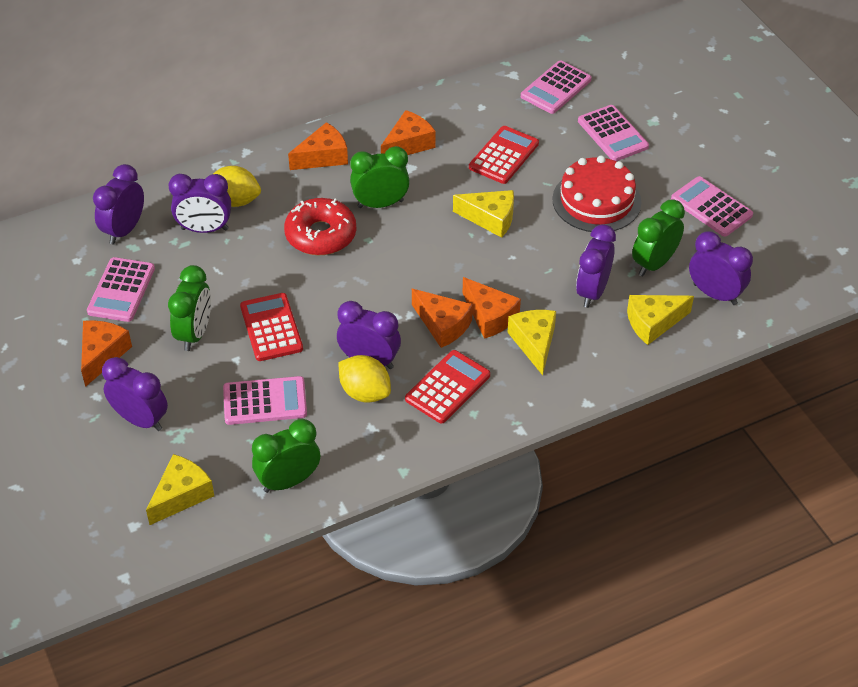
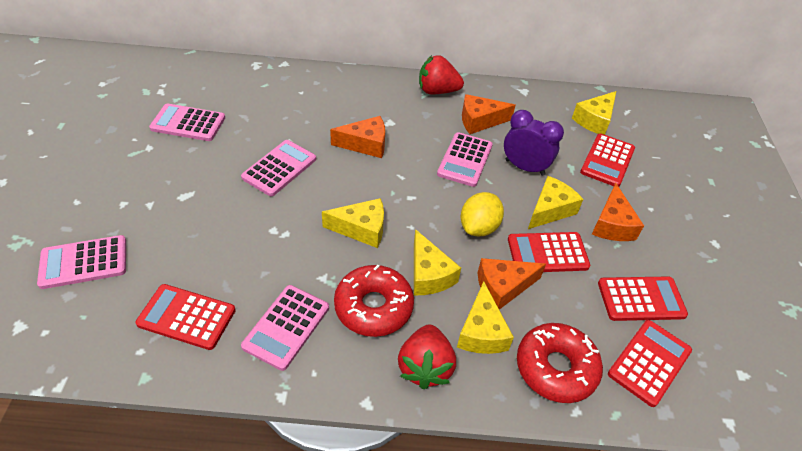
green clock: 4 -> 0
orange cheese: 5 -> 4
purple clock: 6 -> 1
red cake: 1 -> 0
red calculator: 3 -> 5
red donut: 1 -> 2
red strawberry: 0 -> 2
yellow cheese: 4 -> 5
yellow lemon: 2 -> 1

